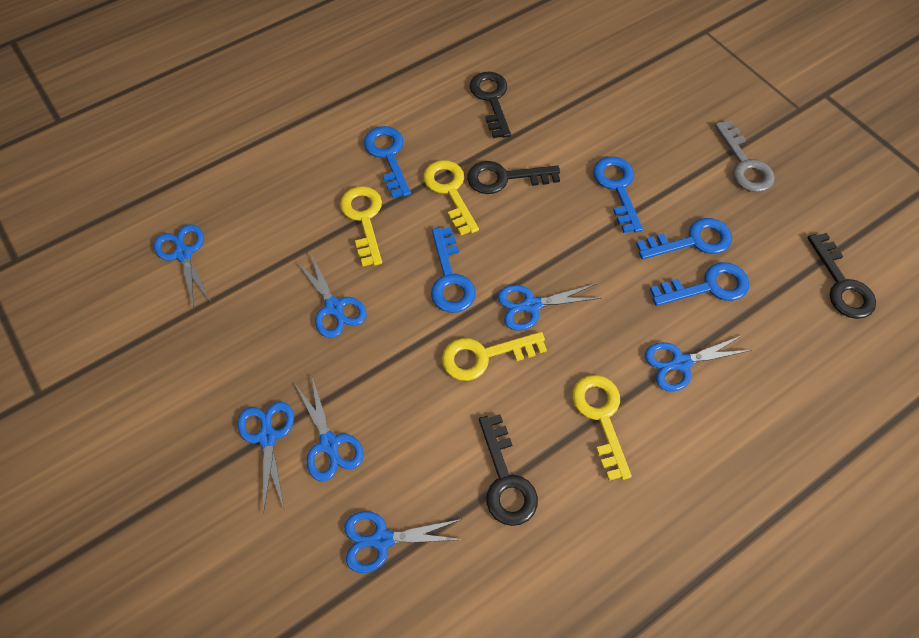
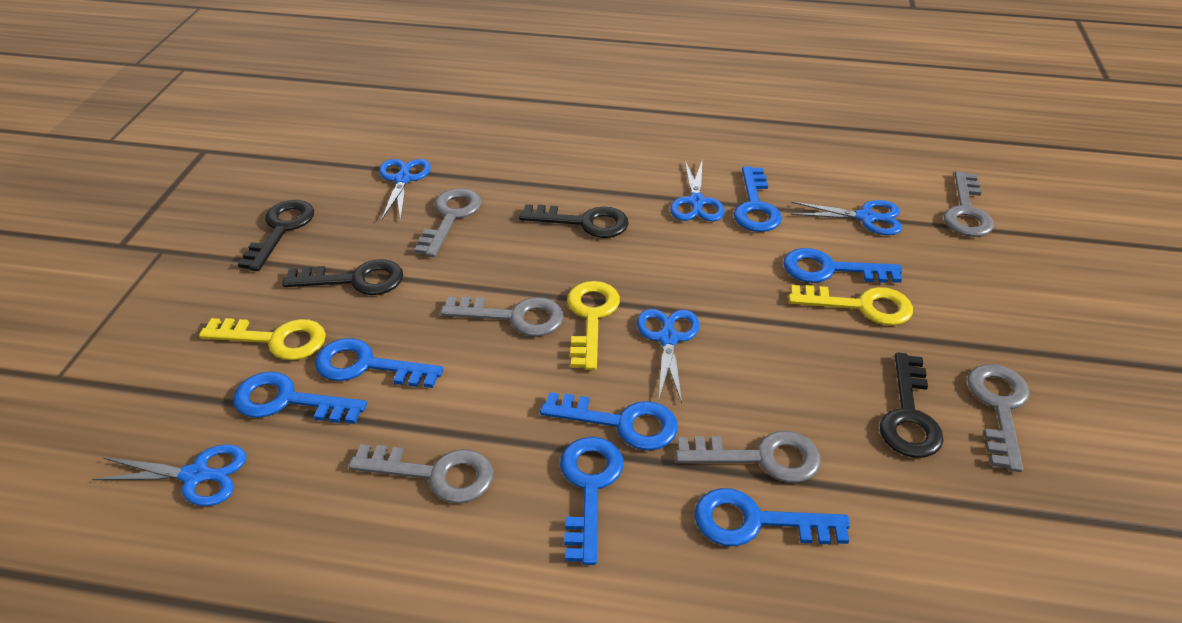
blue key: 5 -> 7
blue scissors: 7 -> 5
grey key: 1 -> 6
yellow key: 4 -> 3

